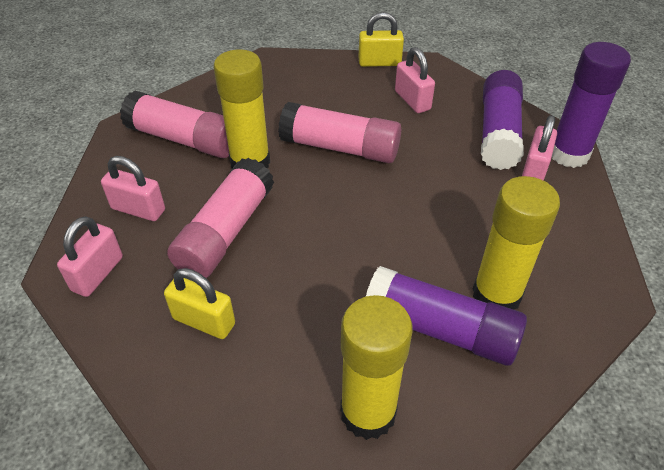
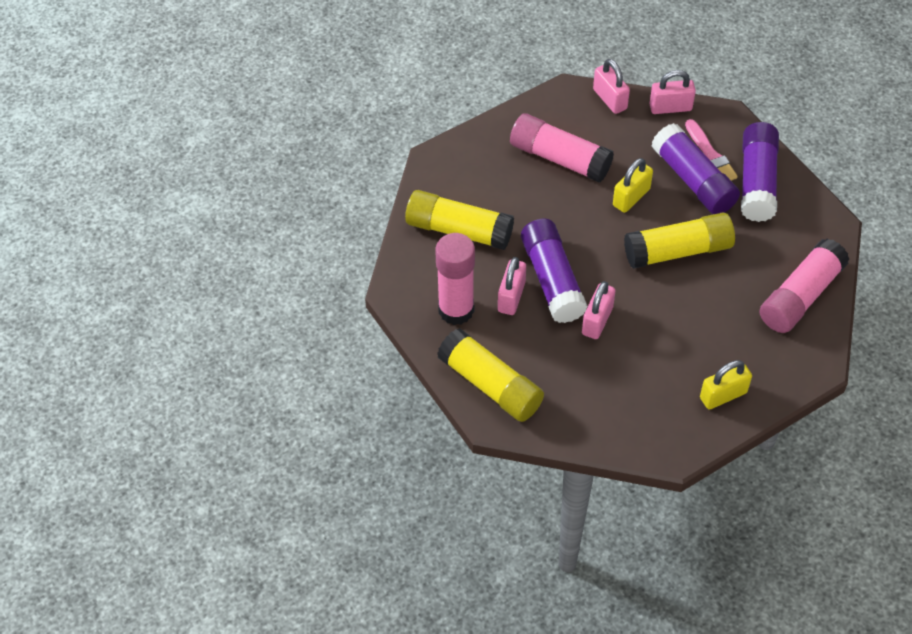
pink brush: 0 -> 1

